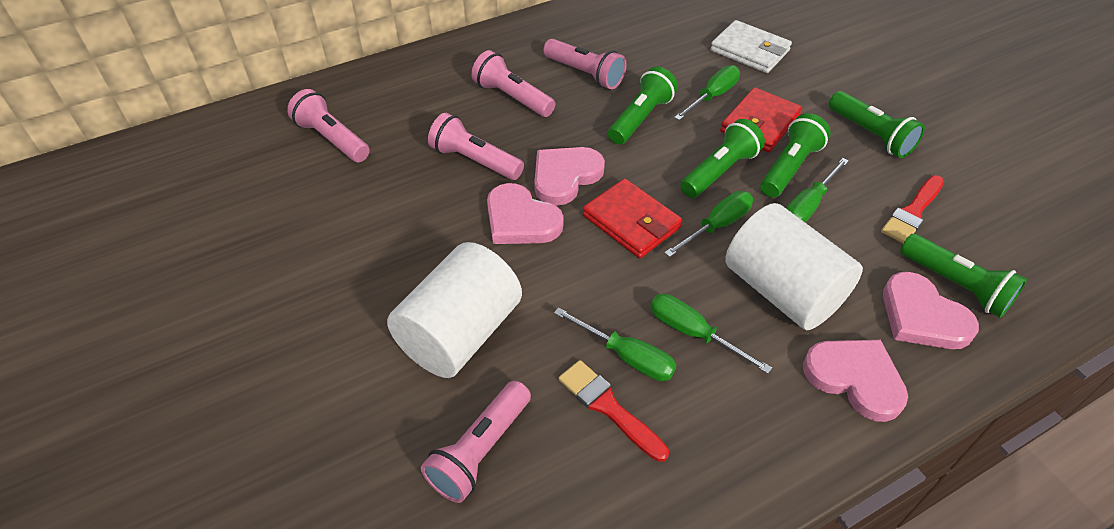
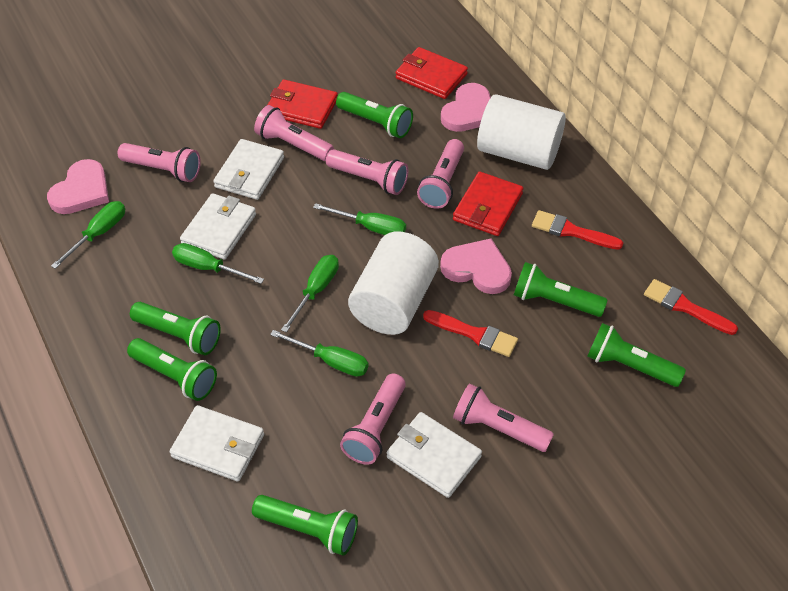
green flashlight: 5 -> 6
pink flashlight: 5 -> 6
pink heart: 4 -> 3
red brush: 2 -> 3
red wallet: 2 -> 3
white wallet: 1 -> 4

